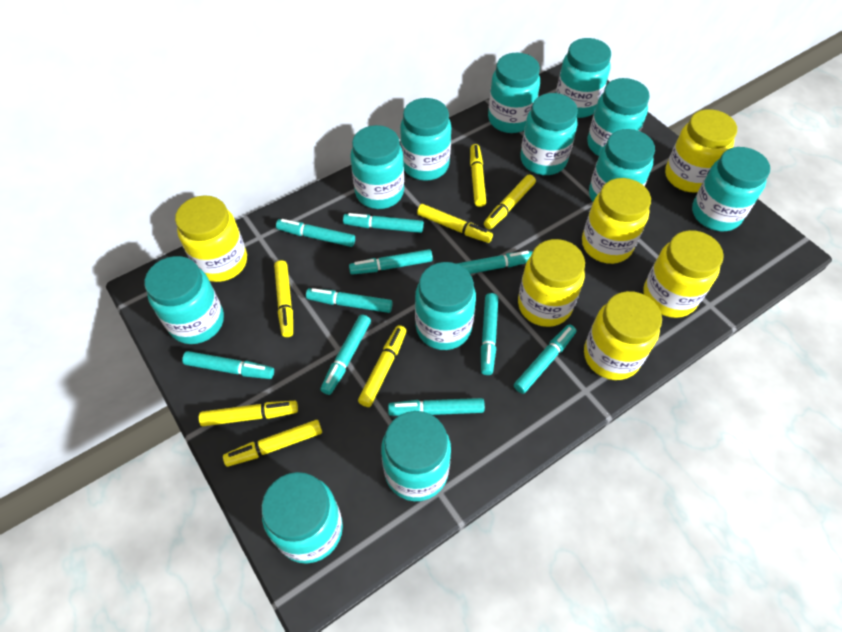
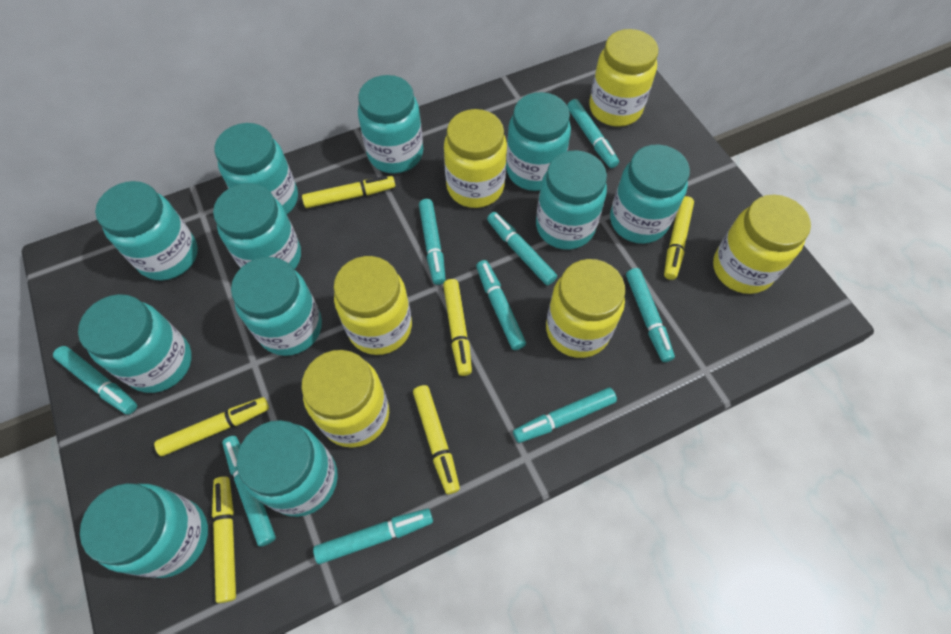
turquoise jar: 12 -> 11
turquoise marker: 10 -> 9
yellow marker: 7 -> 6

